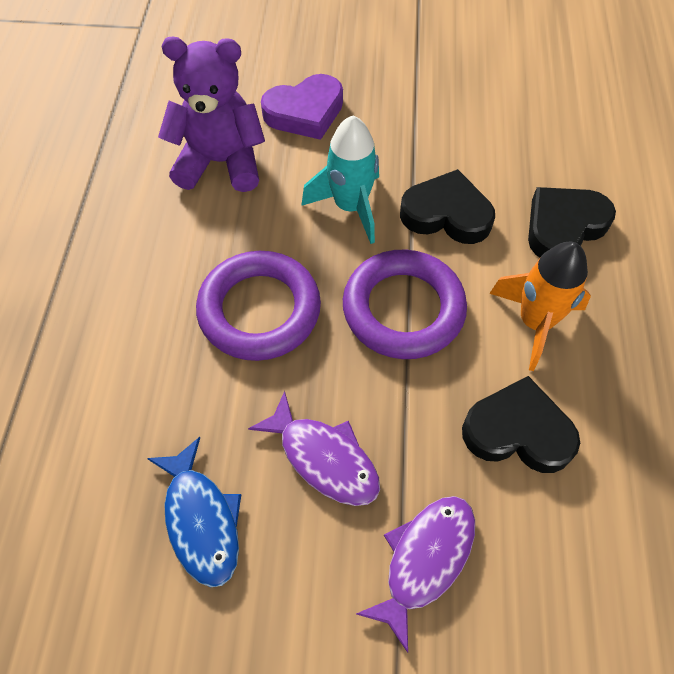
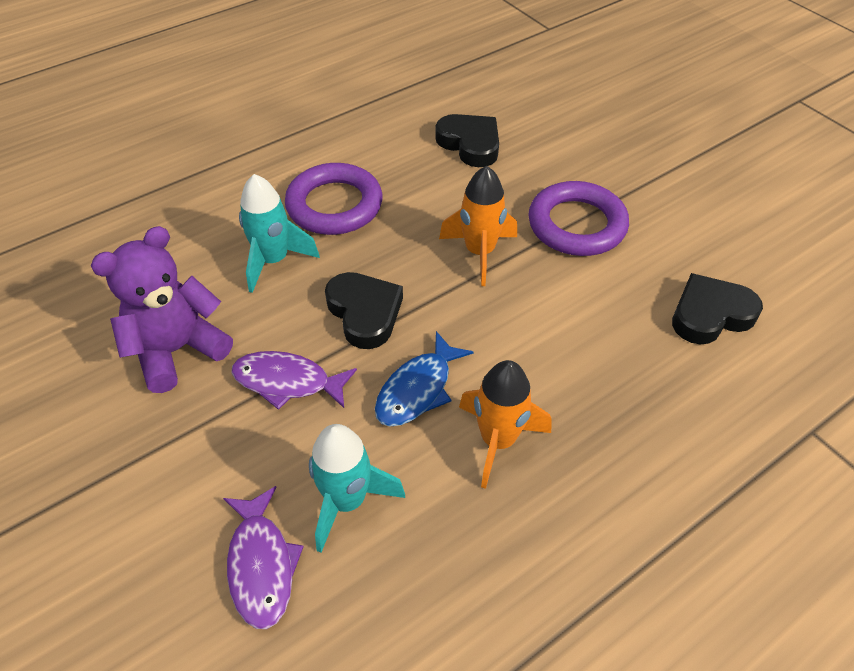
orange rocket: 1 -> 2
purple heart: 1 -> 0
turquoise rocket: 1 -> 2

